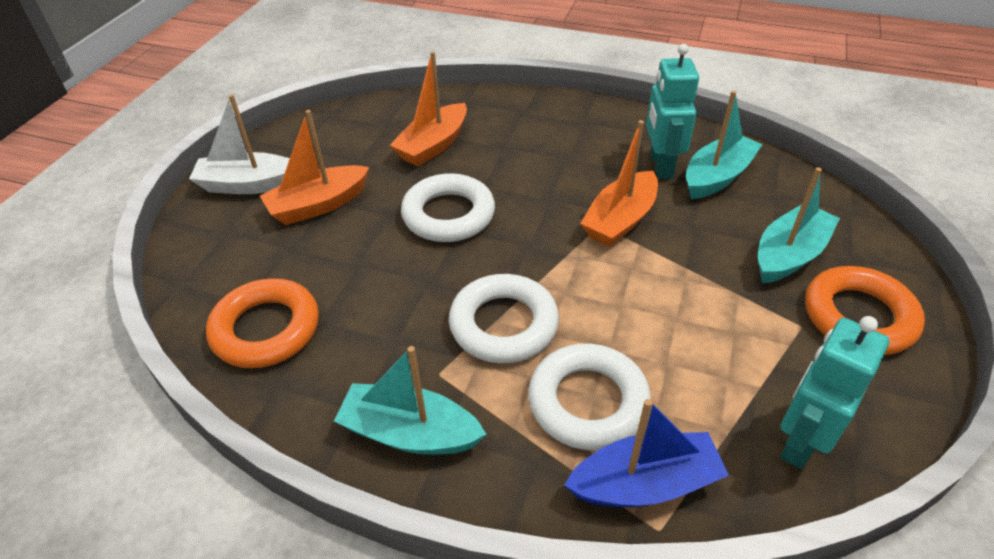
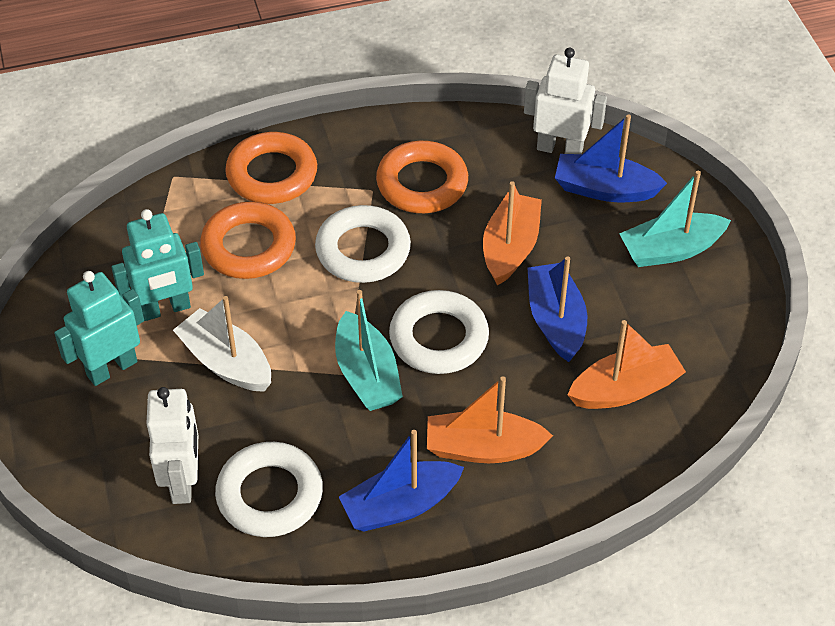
blue boat: 1 -> 3
orange ring: 2 -> 3
turquoise boat: 3 -> 2
white robot: 0 -> 2

